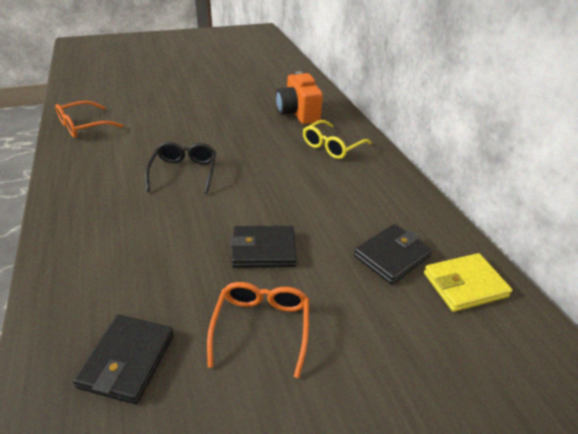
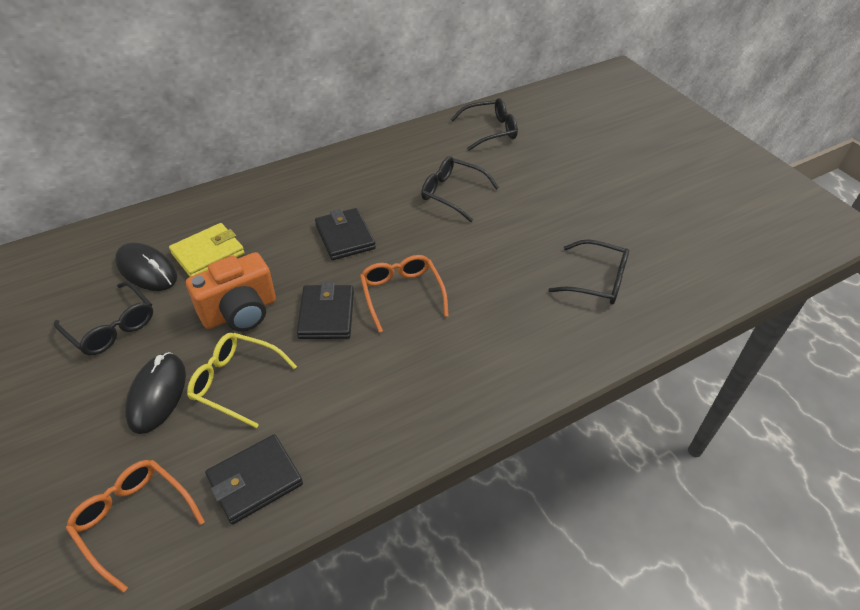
black glasses: 1 -> 4
black mouse: 0 -> 2

